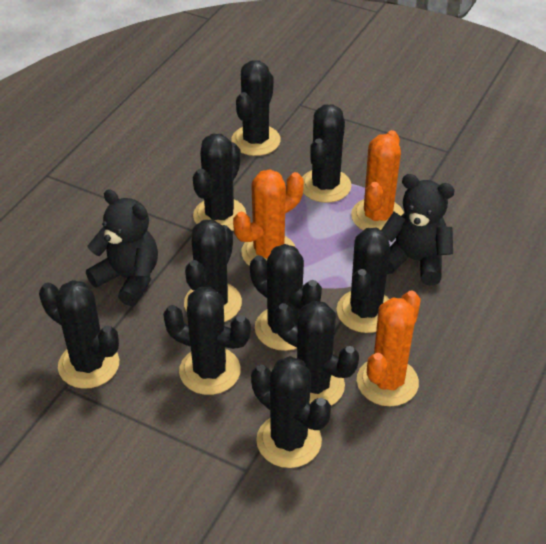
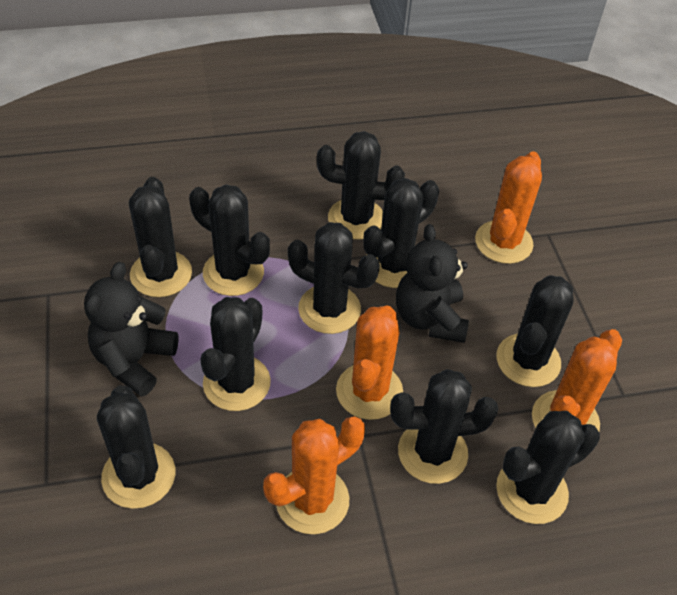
orange cactus: 3 -> 4

